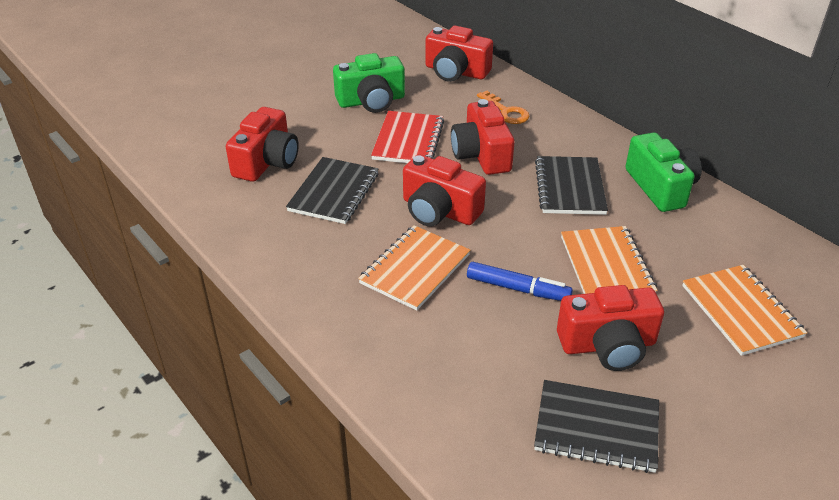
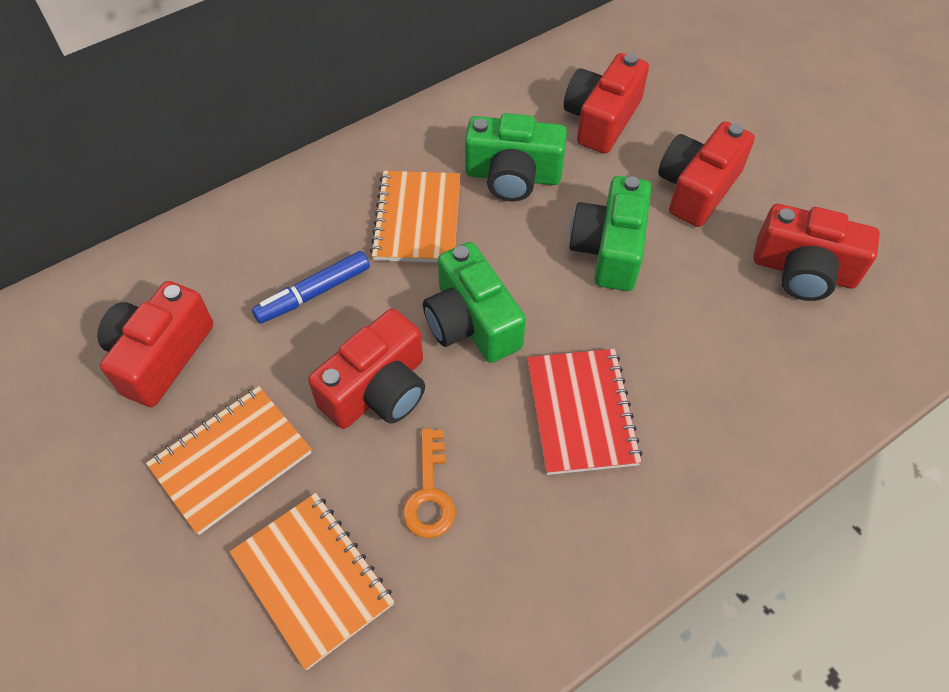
black notebook: 3 -> 0
green camera: 2 -> 3

